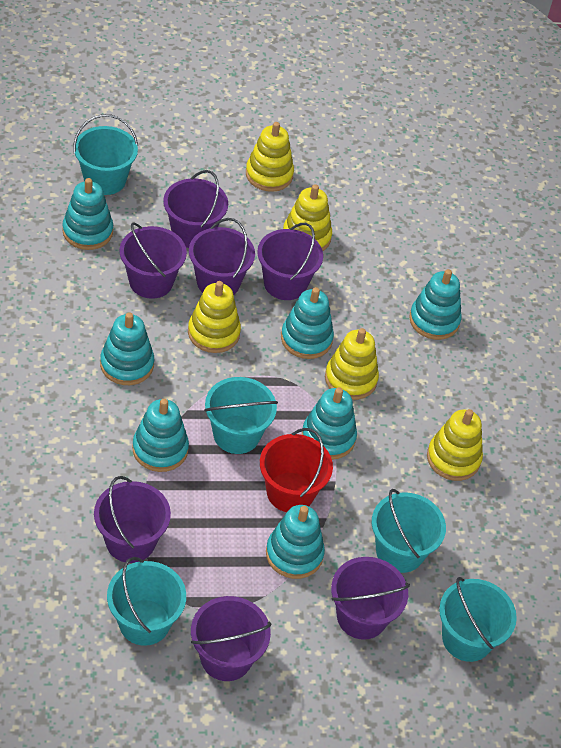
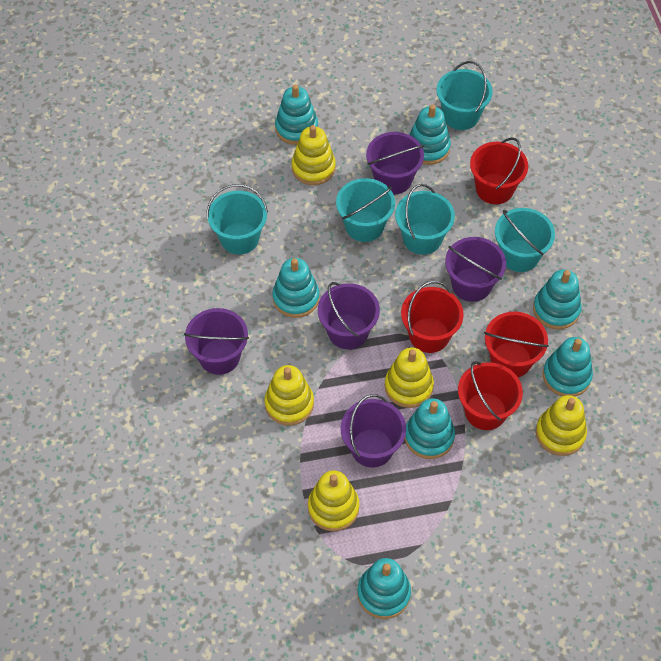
purple bucket: 7 -> 5
red bucket: 1 -> 4

